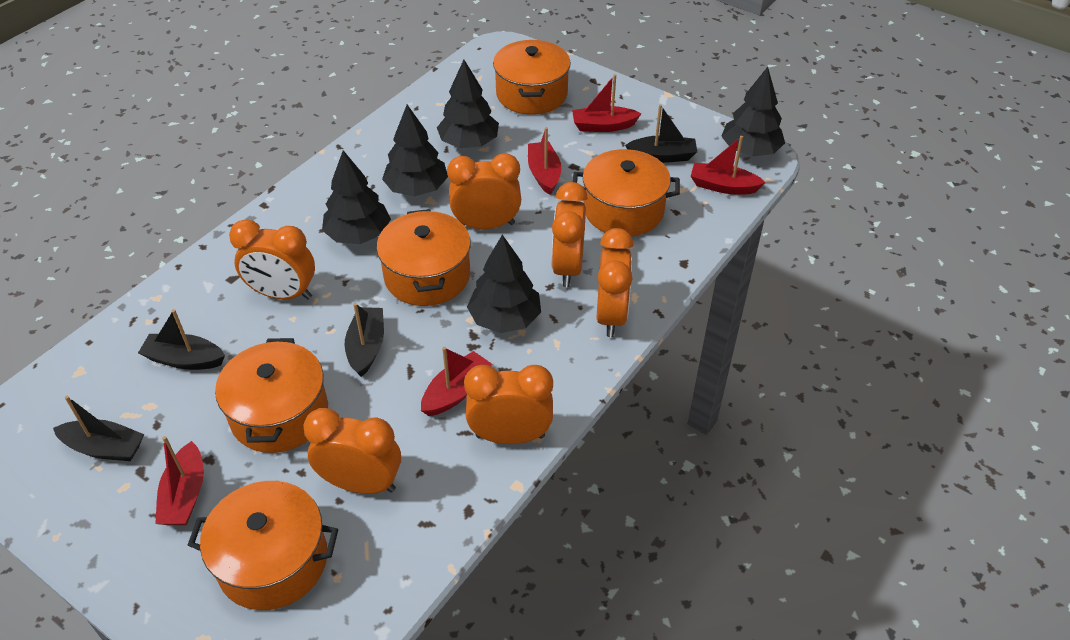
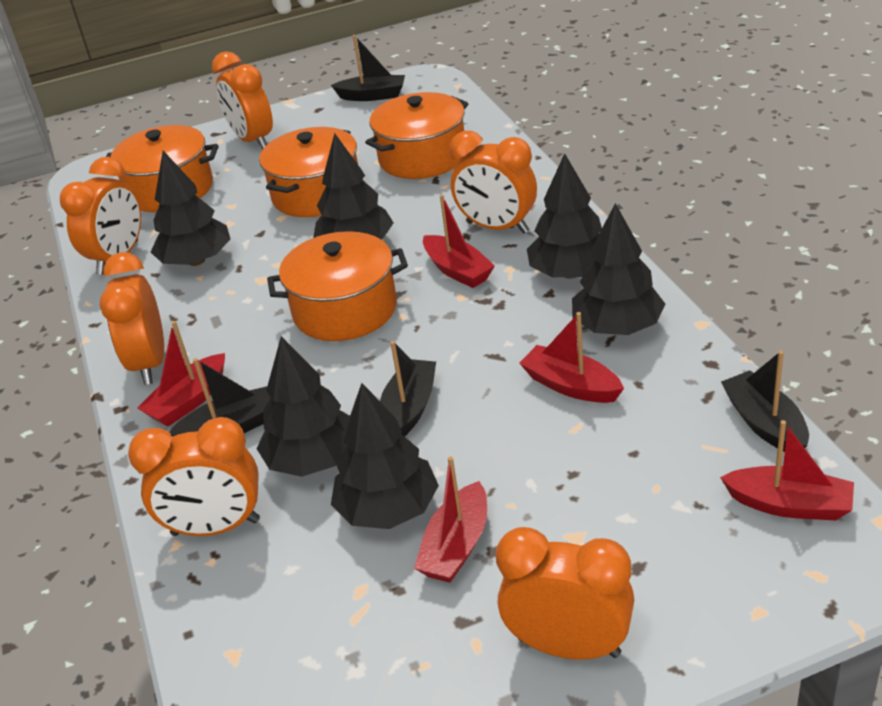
black tree: 5 -> 6
orange pot: 5 -> 4

